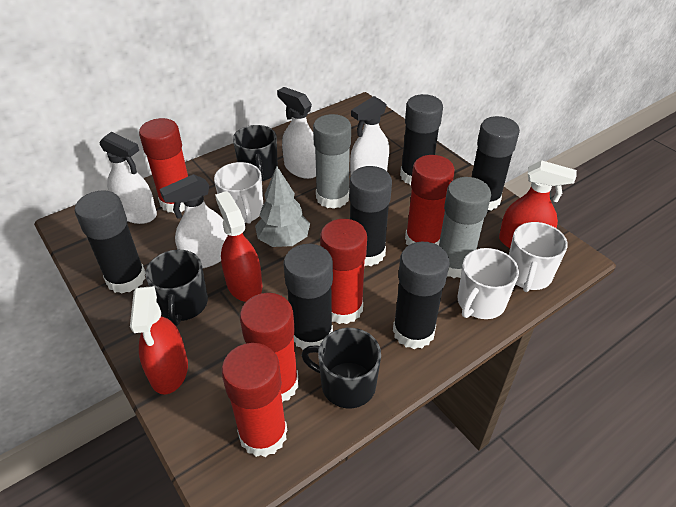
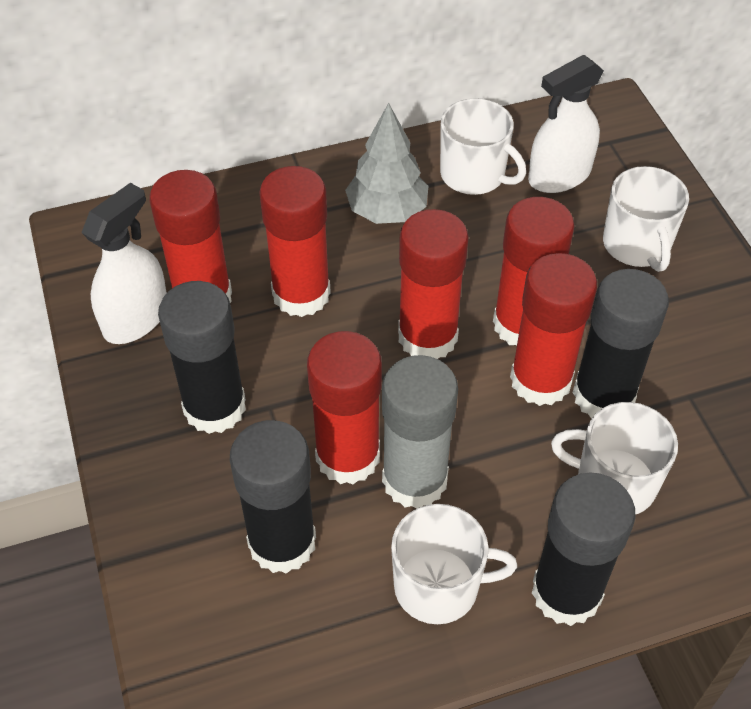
black glue stick: 6 -> 4
black mug: 3 -> 0
grey glue stick: 2 -> 1
red glue stick: 5 -> 6
red spray bottle: 3 -> 0
white mug: 3 -> 4
white spray bottle: 4 -> 2

